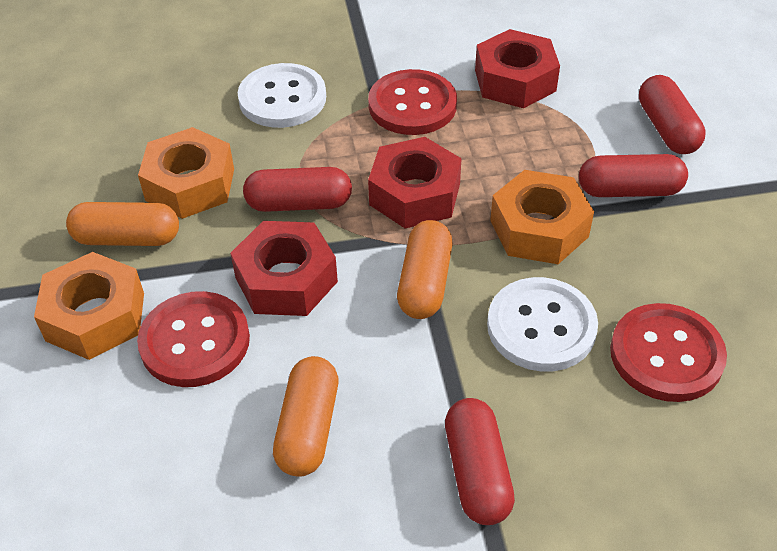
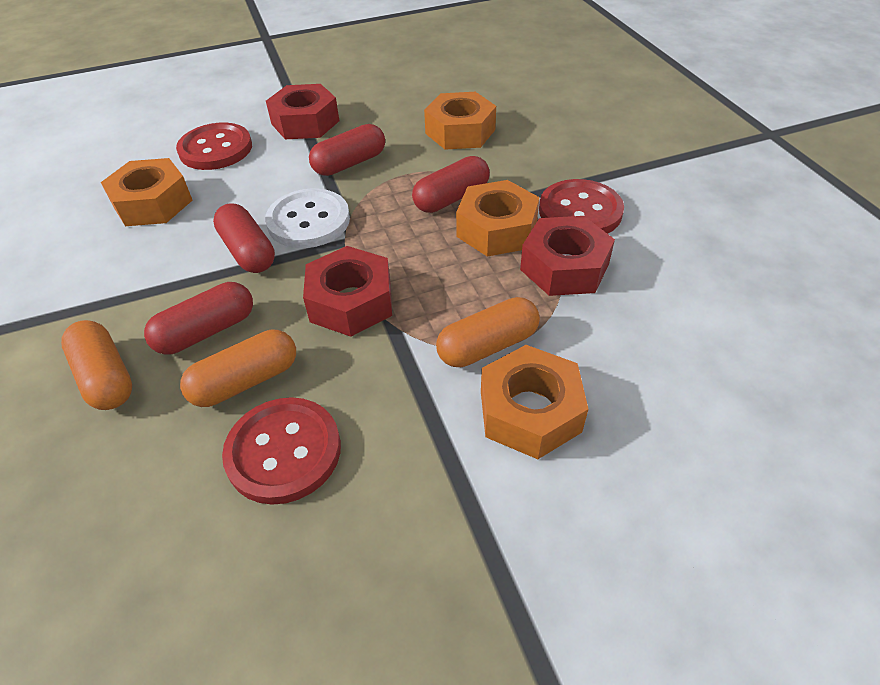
orange nut: 3 -> 4
white button: 2 -> 1

